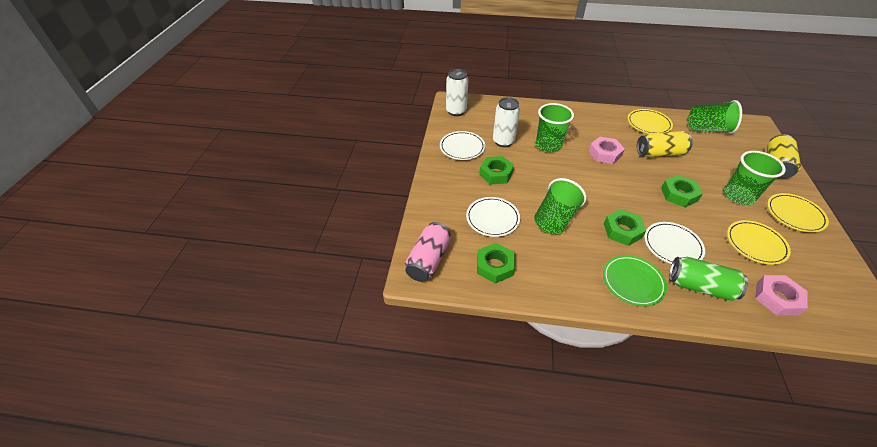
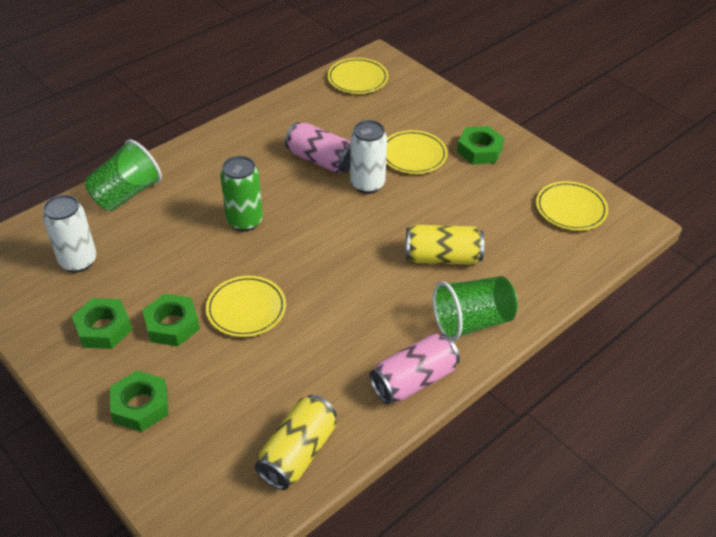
green cup: 4 -> 2
green plate: 1 -> 0
pink can: 1 -> 2
pink nut: 2 -> 0
white plate: 3 -> 0
yellow plate: 3 -> 4

